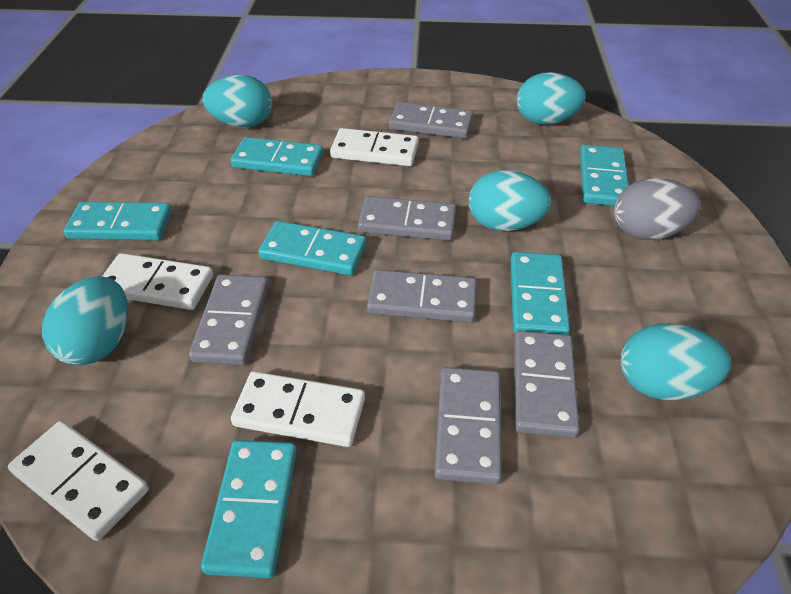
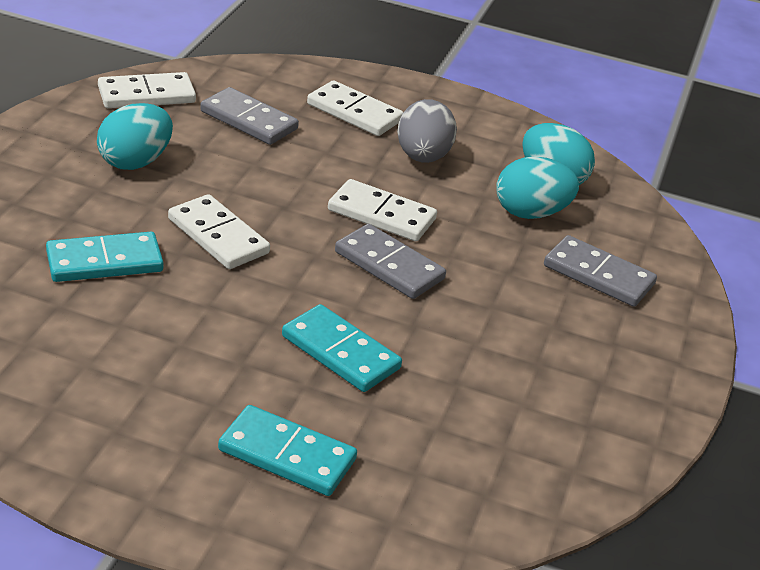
grey domino: 6 -> 3
turquoise domino: 6 -> 3
turquoise egg: 5 -> 3

